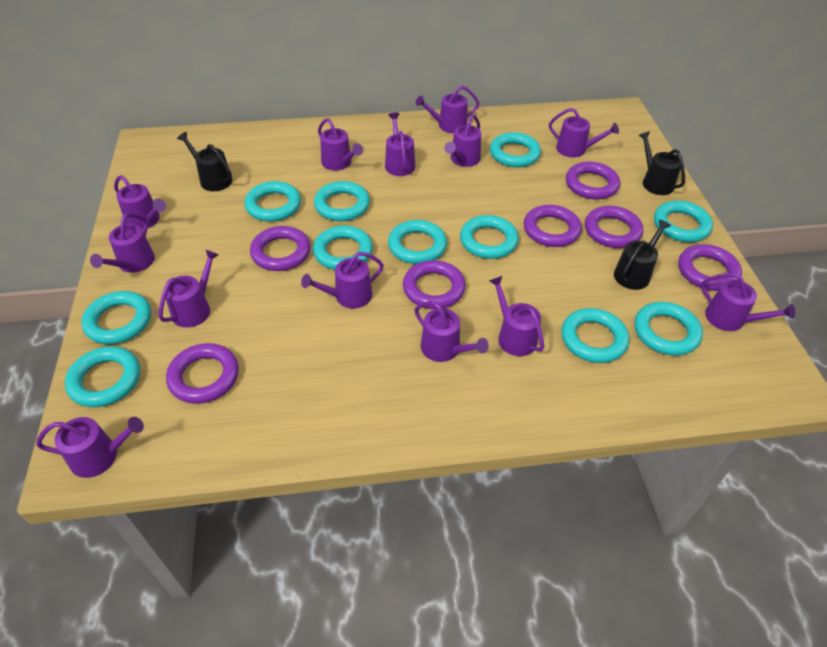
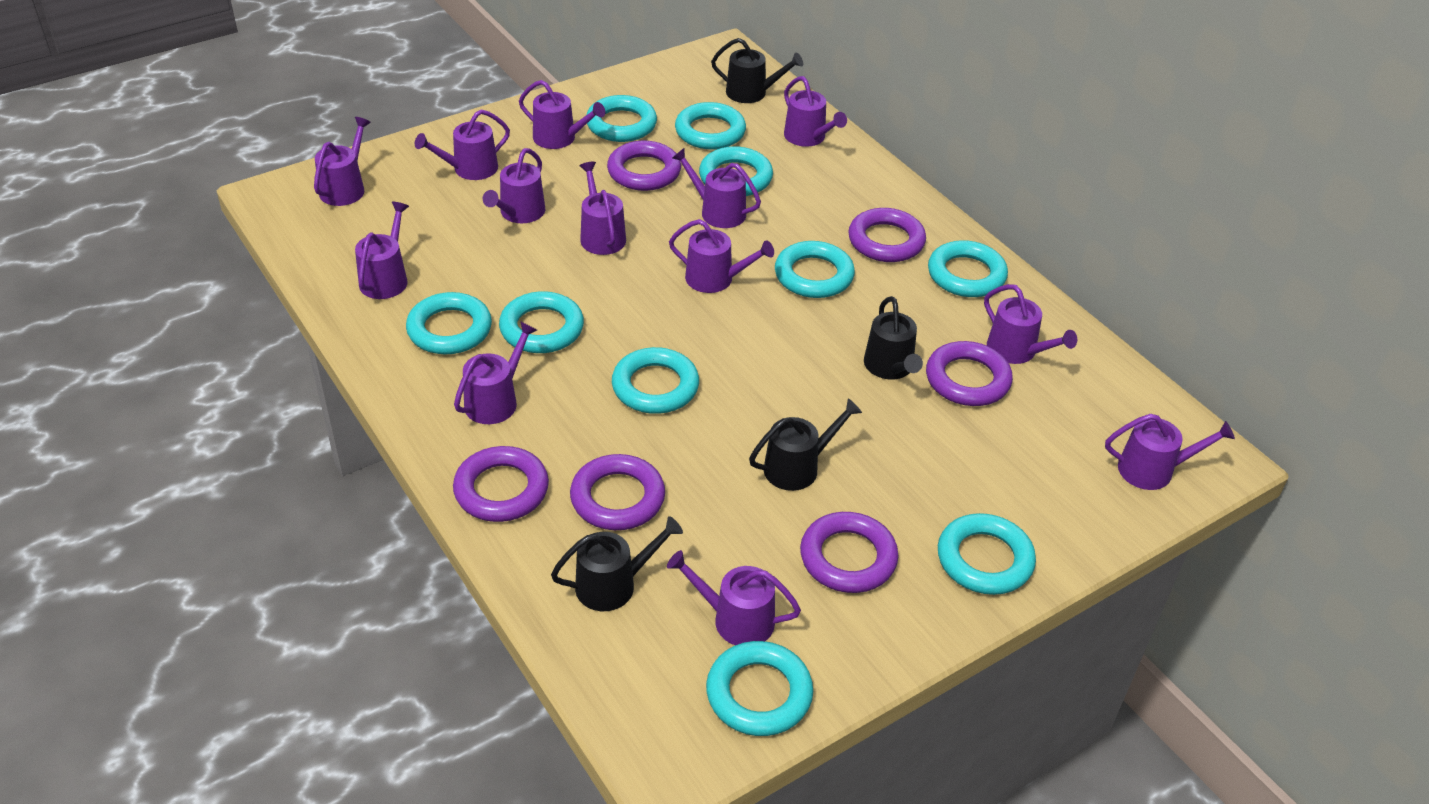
black watering can: 3 -> 4
purple ring: 7 -> 6
turquoise ring: 11 -> 10

